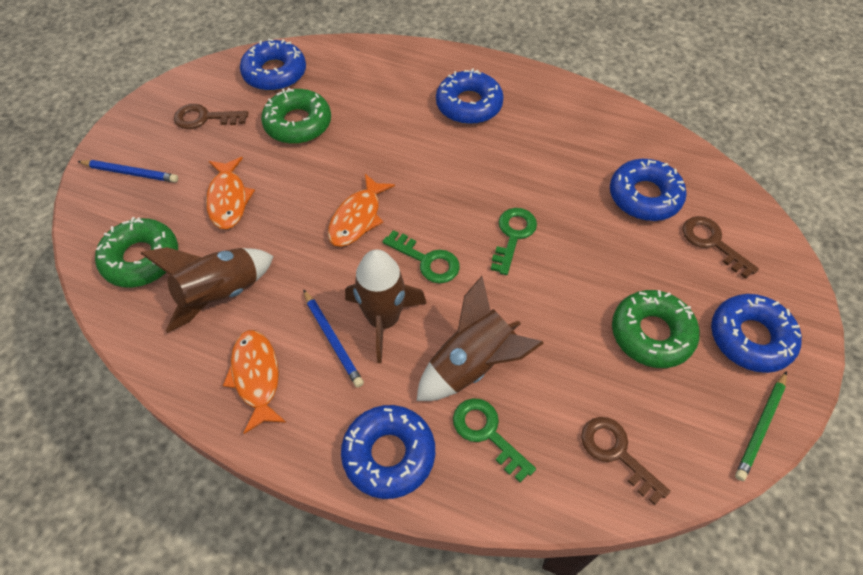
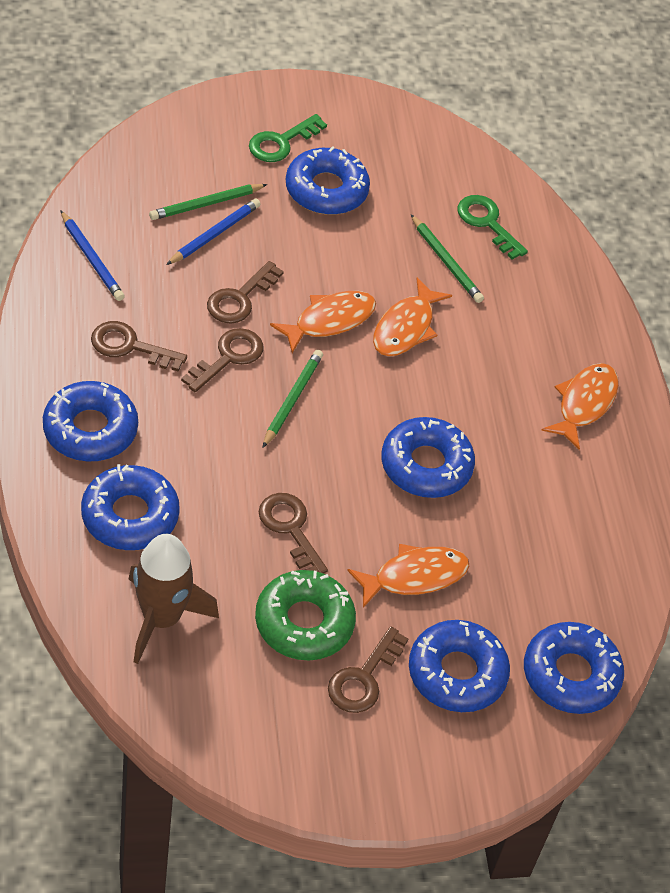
blue donut: 5 -> 6
brown key: 3 -> 5
brown rocket: 3 -> 1
green donut: 3 -> 1
green key: 3 -> 2
green pencil: 1 -> 3
orange fish: 3 -> 4

